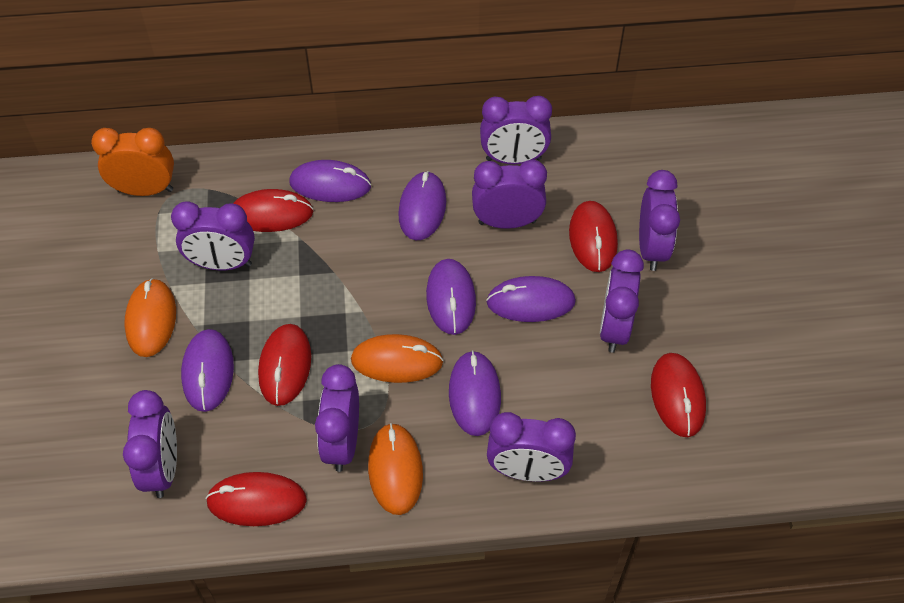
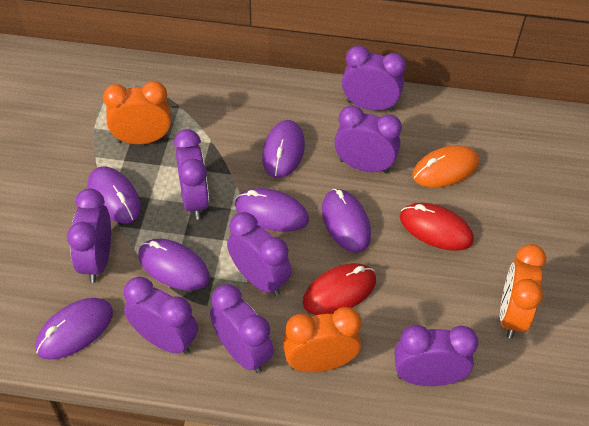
orange clock: 1 -> 3
orange mouse: 3 -> 1
red mouse: 5 -> 2

